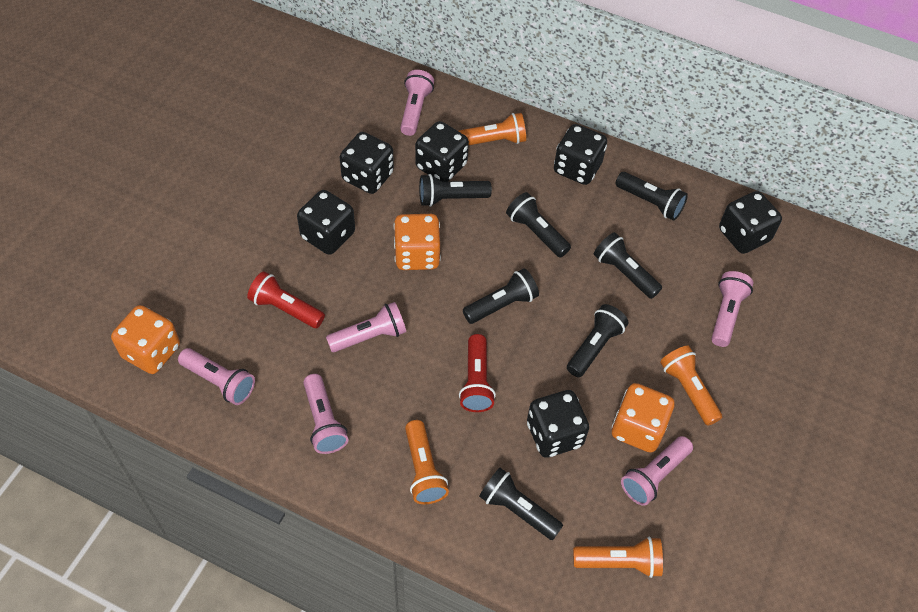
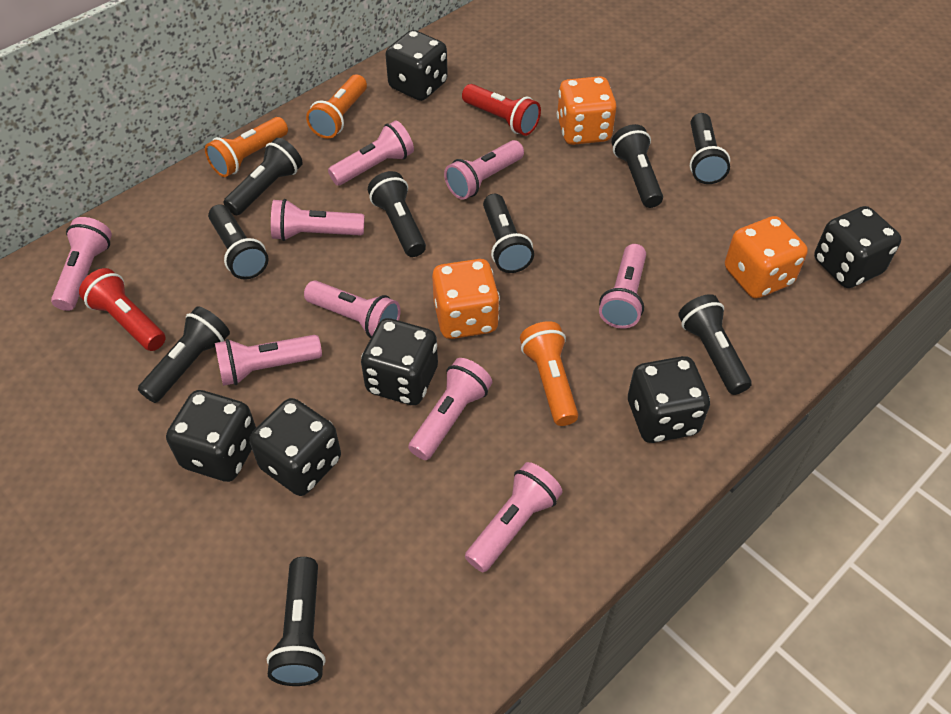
black flashlight: 7 -> 9
orange flashlight: 4 -> 3
pink flashlight: 6 -> 9

